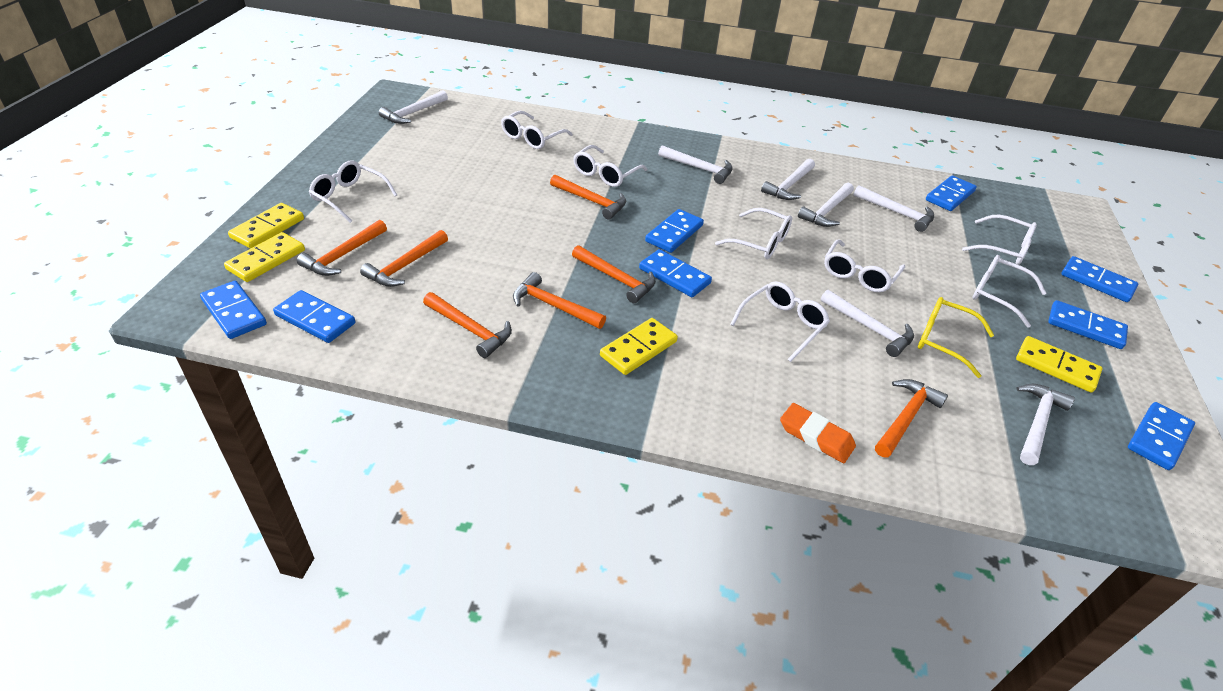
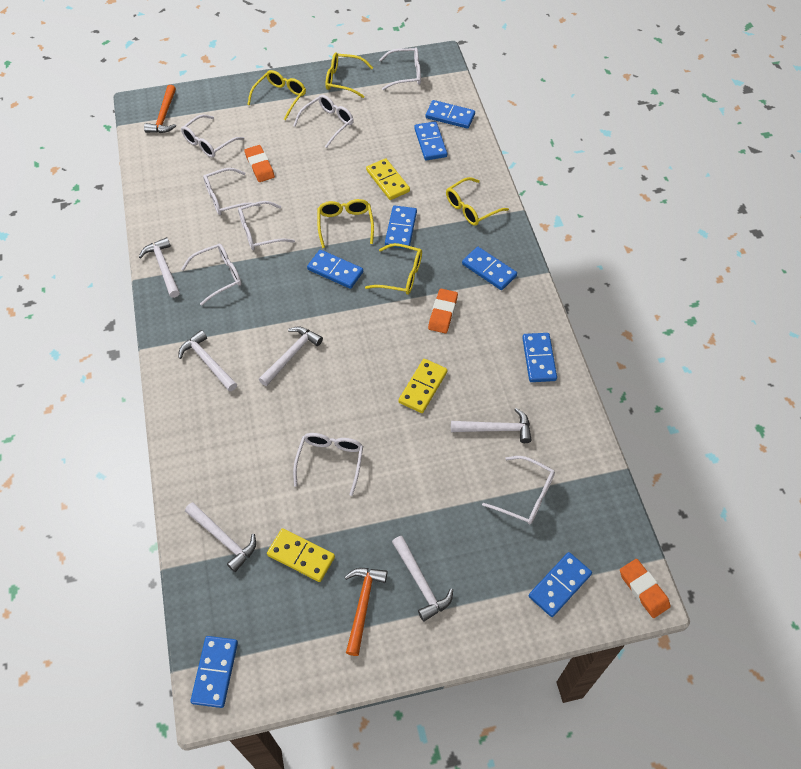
orange eraser: 1 -> 3
orange hammer: 7 -> 2
white hammer: 7 -> 6
yellow domino: 4 -> 3
yellow glasses: 1 -> 5

